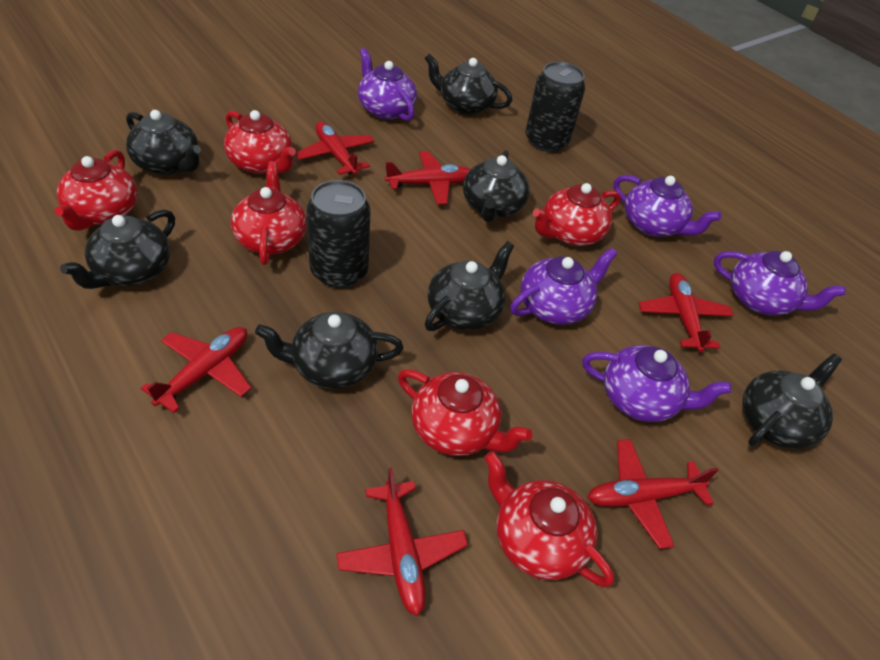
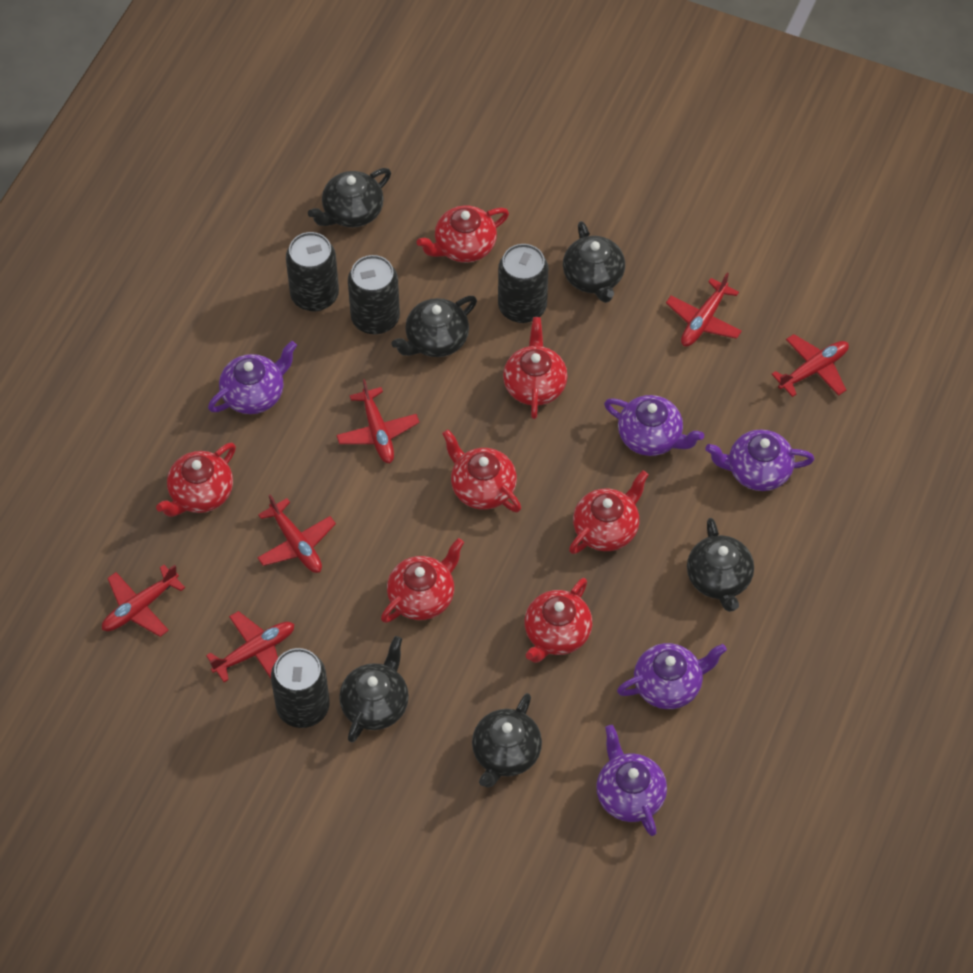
black can: 2 -> 4
black teapot: 7 -> 6
red teapot: 6 -> 7

